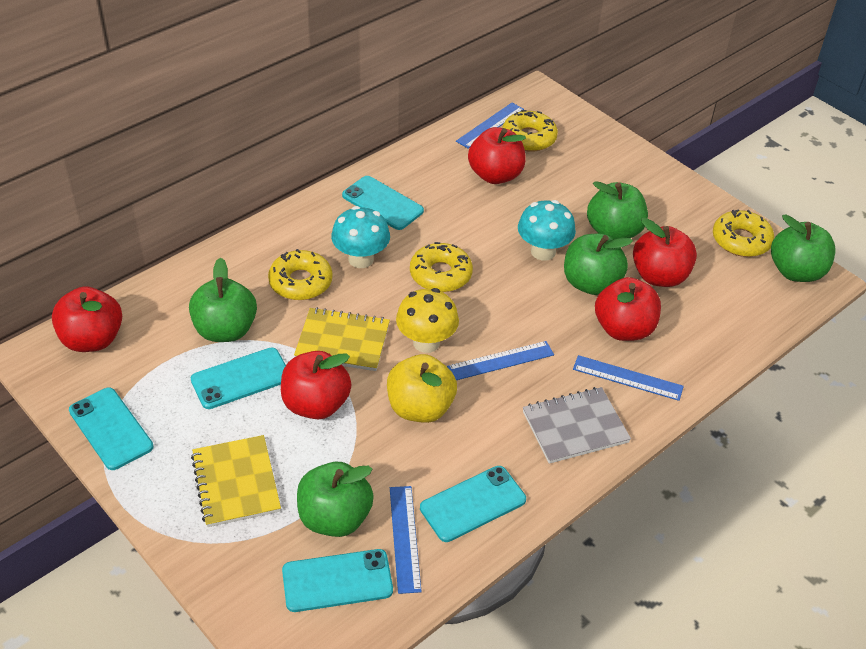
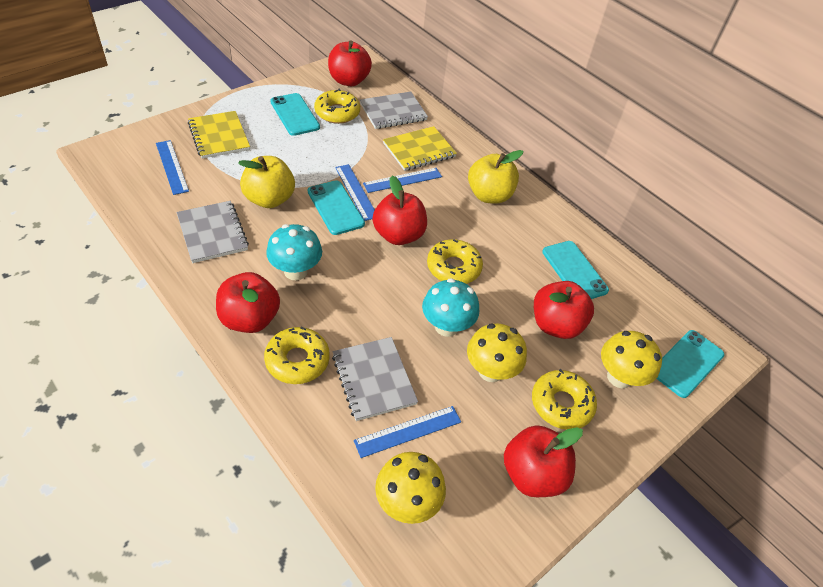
green apple: 5 -> 0
grey notebook: 1 -> 3
turquoise phone: 5 -> 4
yellow apple: 1 -> 2
yellow mushroom: 1 -> 3

